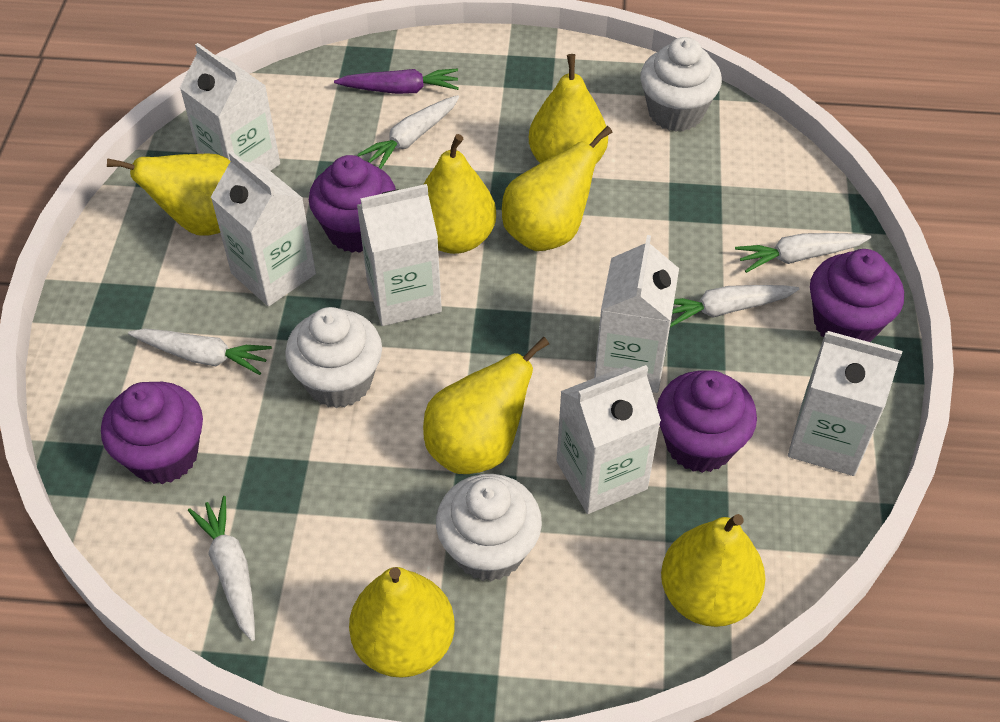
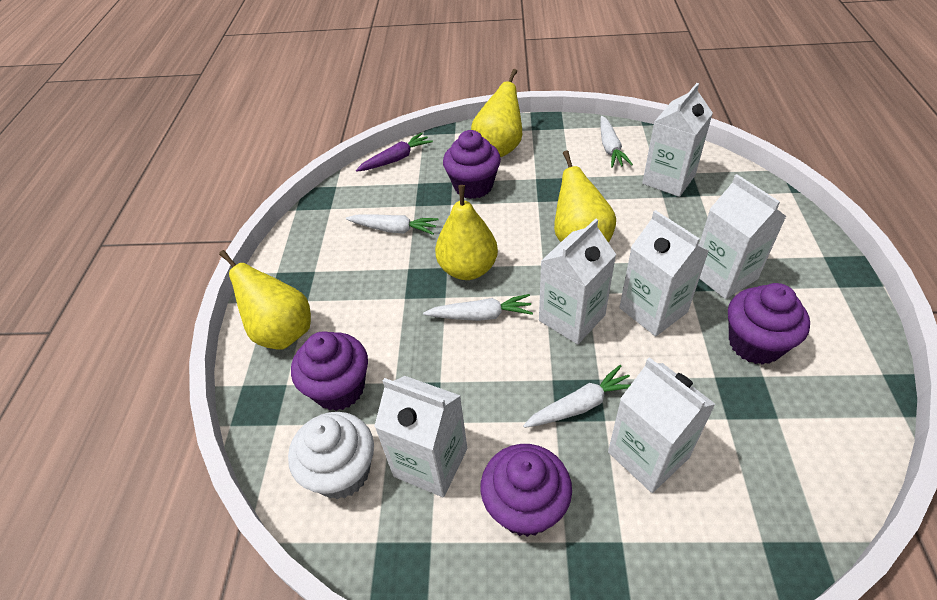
white carrot: 5 -> 4
white cupcake: 3 -> 1
yellow pear: 7 -> 4

